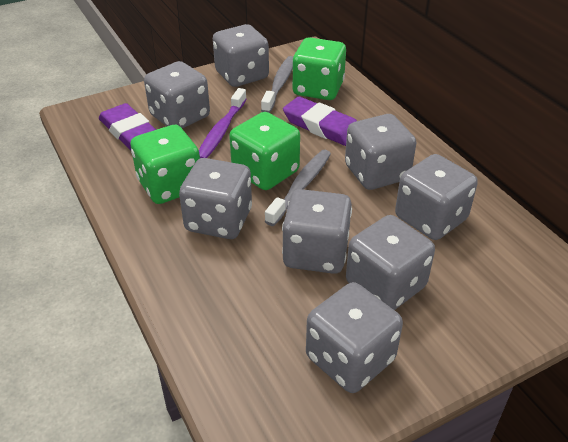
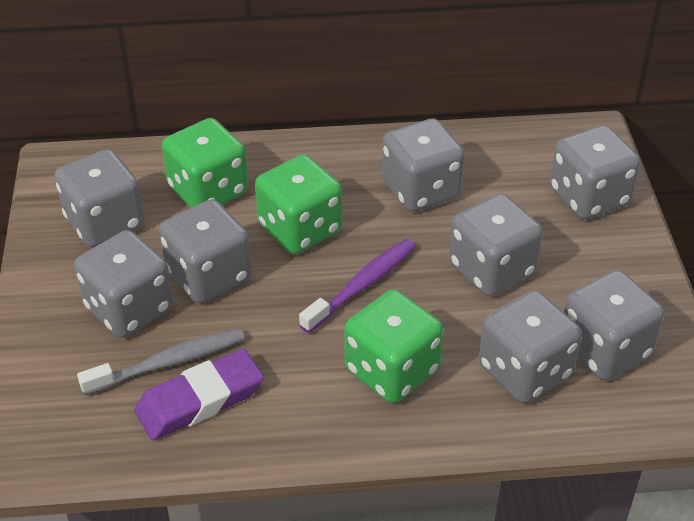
grey toothbrush: 2 -> 1
purple eraser: 2 -> 1

